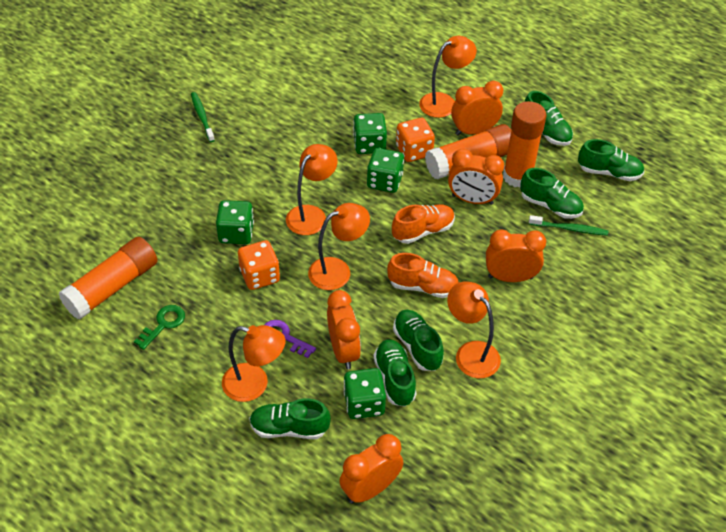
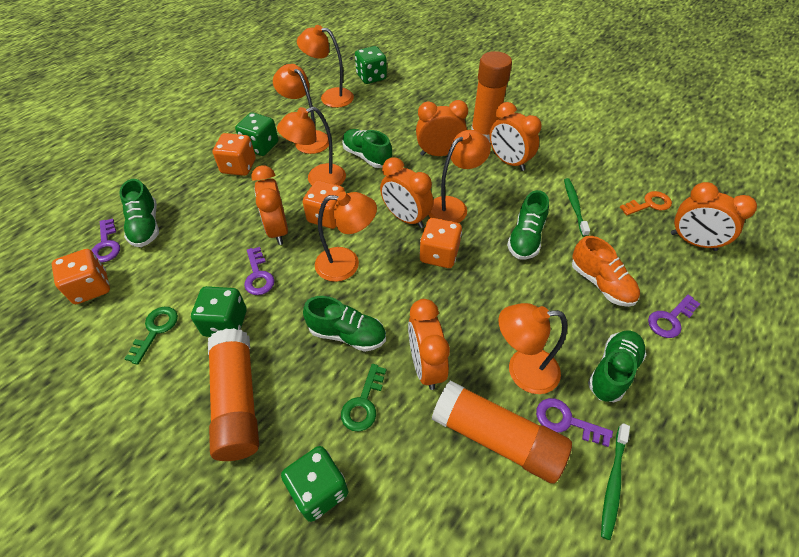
green key: 1 -> 2
green shoe: 6 -> 5
orange clock: 5 -> 6
orange dice: 2 -> 4
orange key: 0 -> 1
orange lamp: 5 -> 6
orange shoe: 2 -> 1
purple key: 1 -> 4

